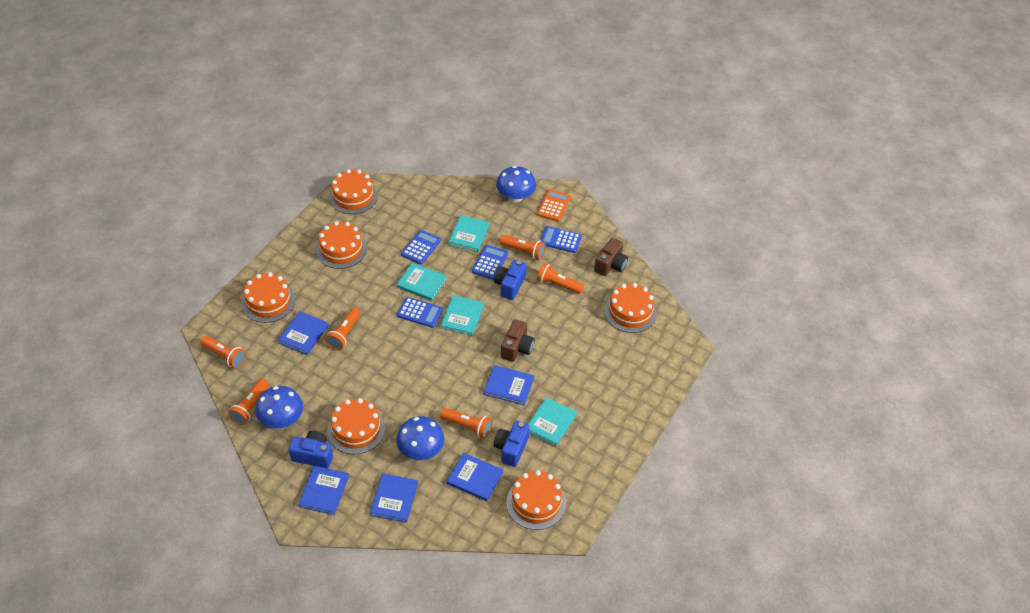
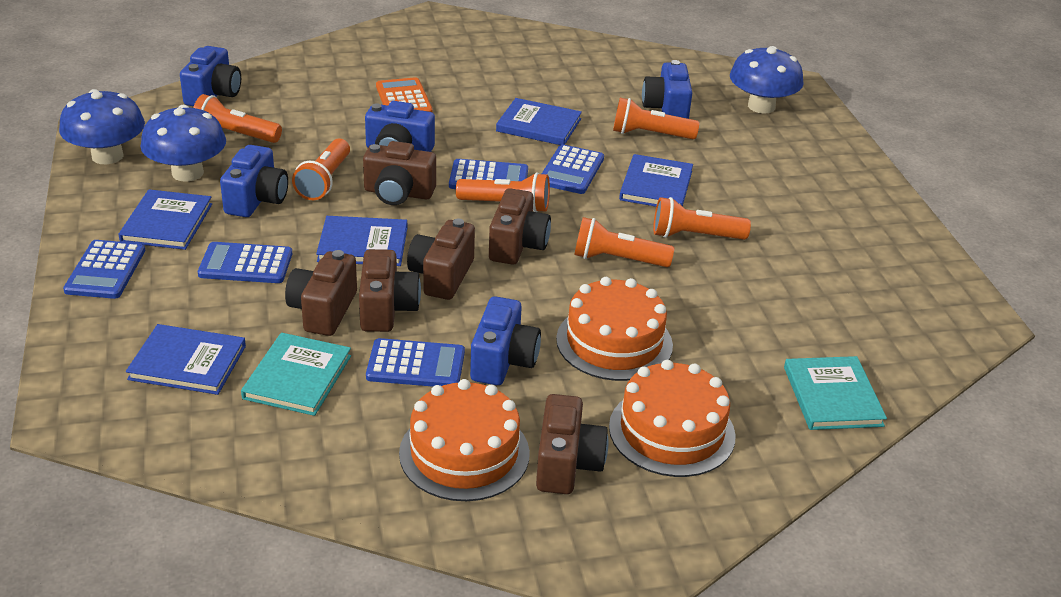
blue calculator: 4 -> 5
blue camera: 3 -> 5
brown camera: 2 -> 6
orange cake: 6 -> 3
turquoise book: 4 -> 2

